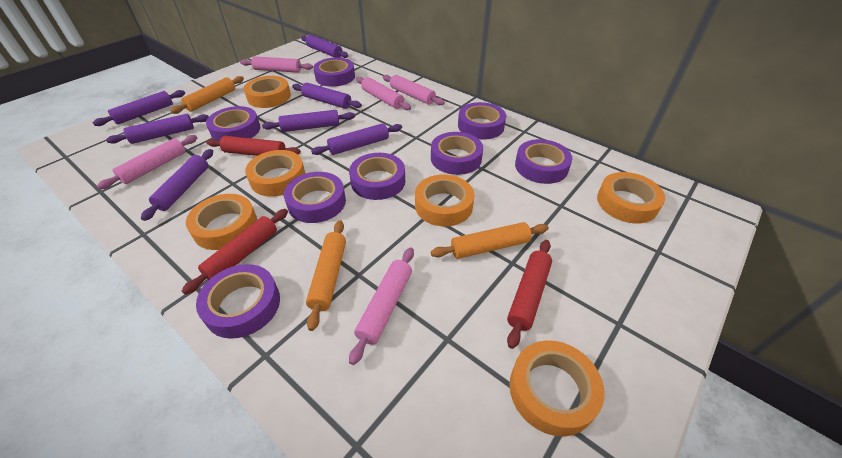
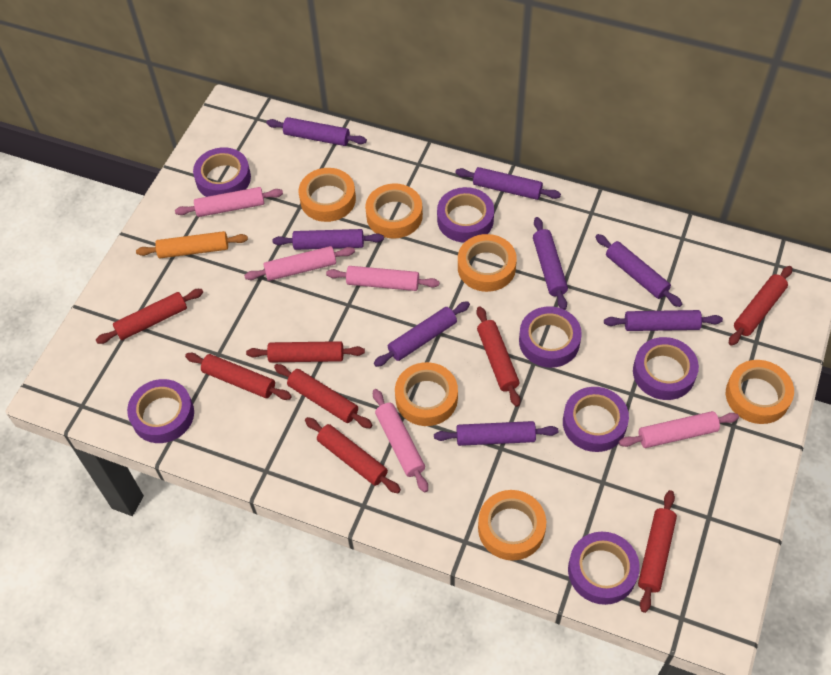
orange rolling pin: 3 -> 1
purple rolling pin: 7 -> 8
purple tape: 8 -> 7
red rolling pin: 3 -> 8

